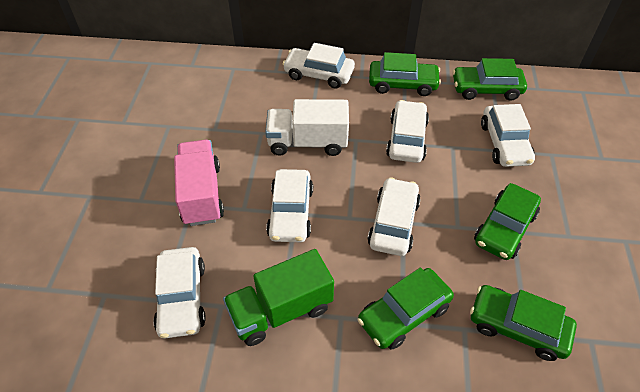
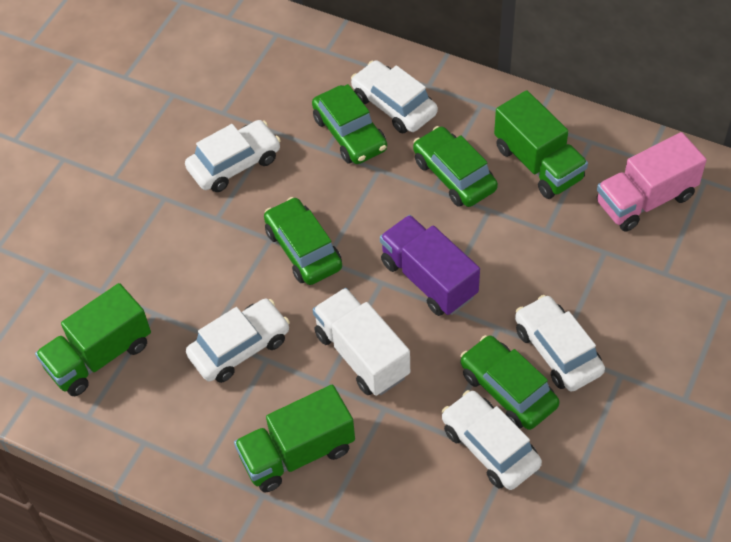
green car: 5 -> 4
green truck: 1 -> 3
purple truck: 0 -> 1
white car: 6 -> 5

